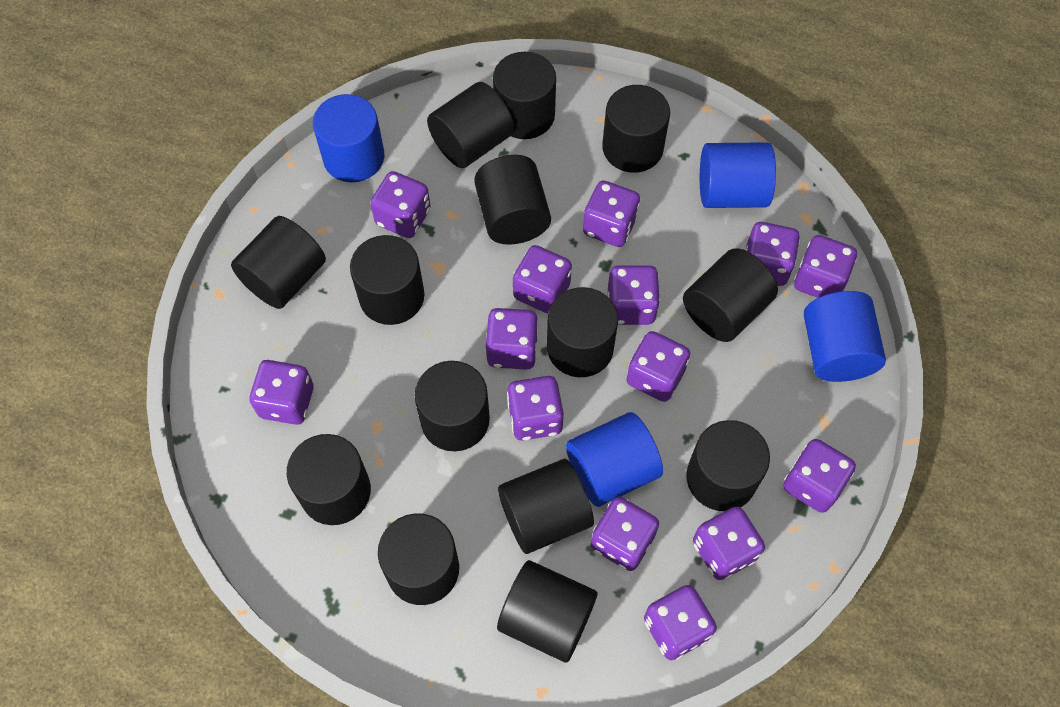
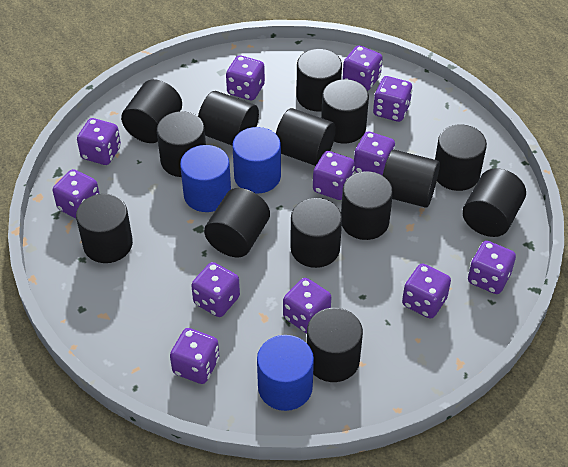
blue cylinder: 4 -> 3
purple dice: 14 -> 12

